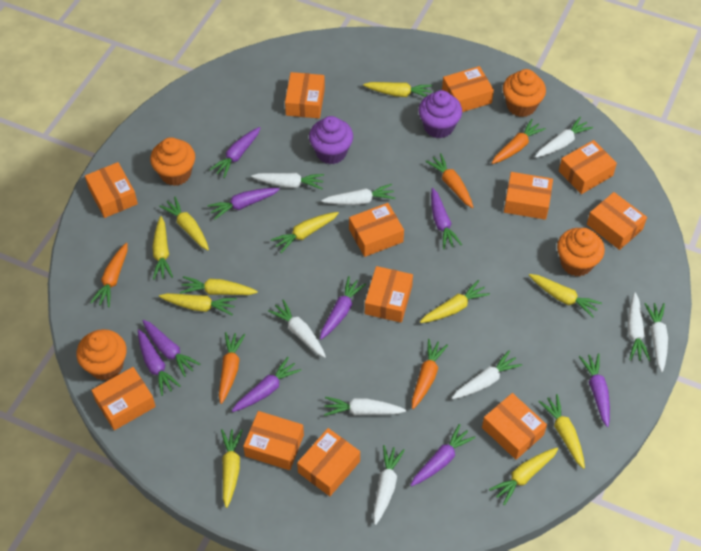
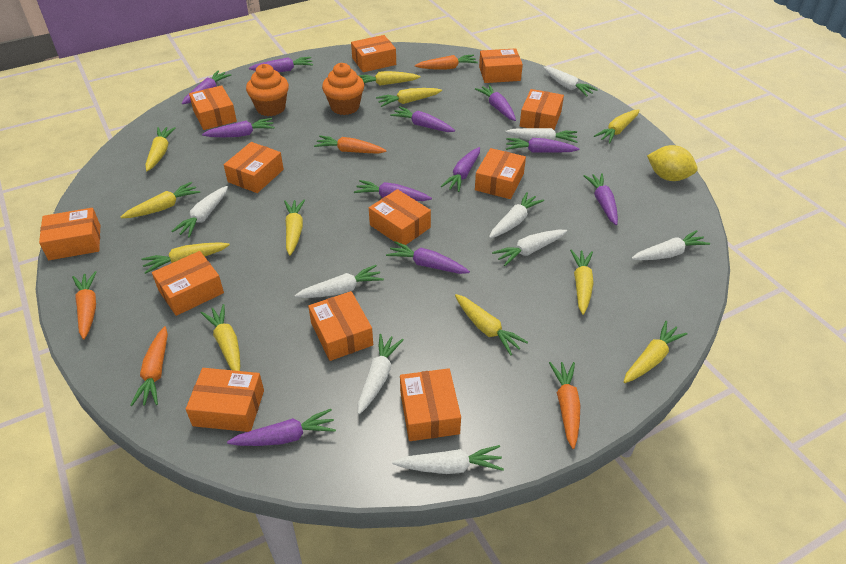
orange cupcake: 4 -> 2
purple carrot: 9 -> 11
purple cupcake: 2 -> 0
yellow lemon: 0 -> 1

